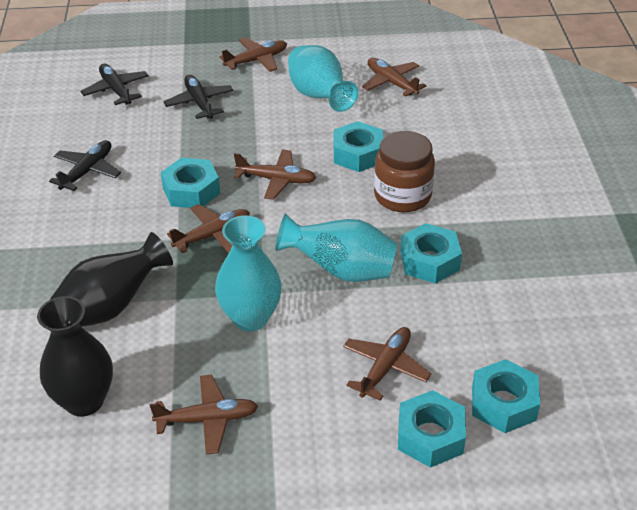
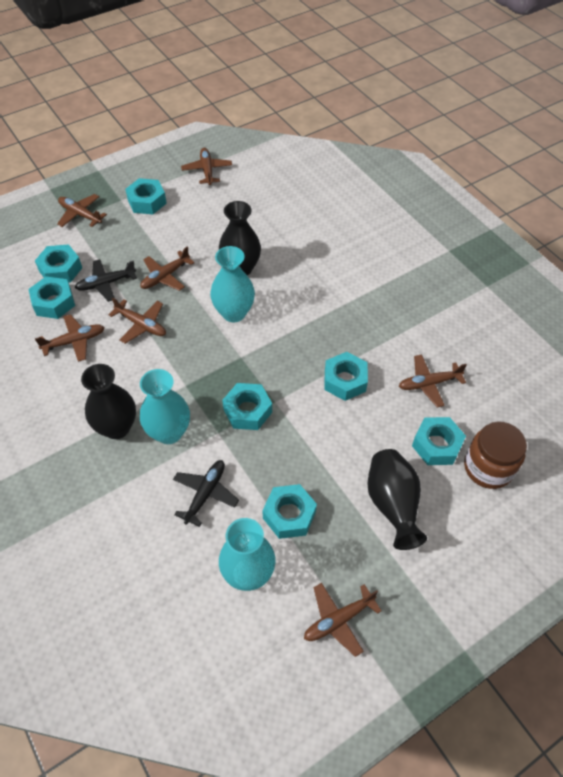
black plane: 3 -> 2
black vase: 2 -> 3
brown plane: 6 -> 7
turquoise nut: 5 -> 7

